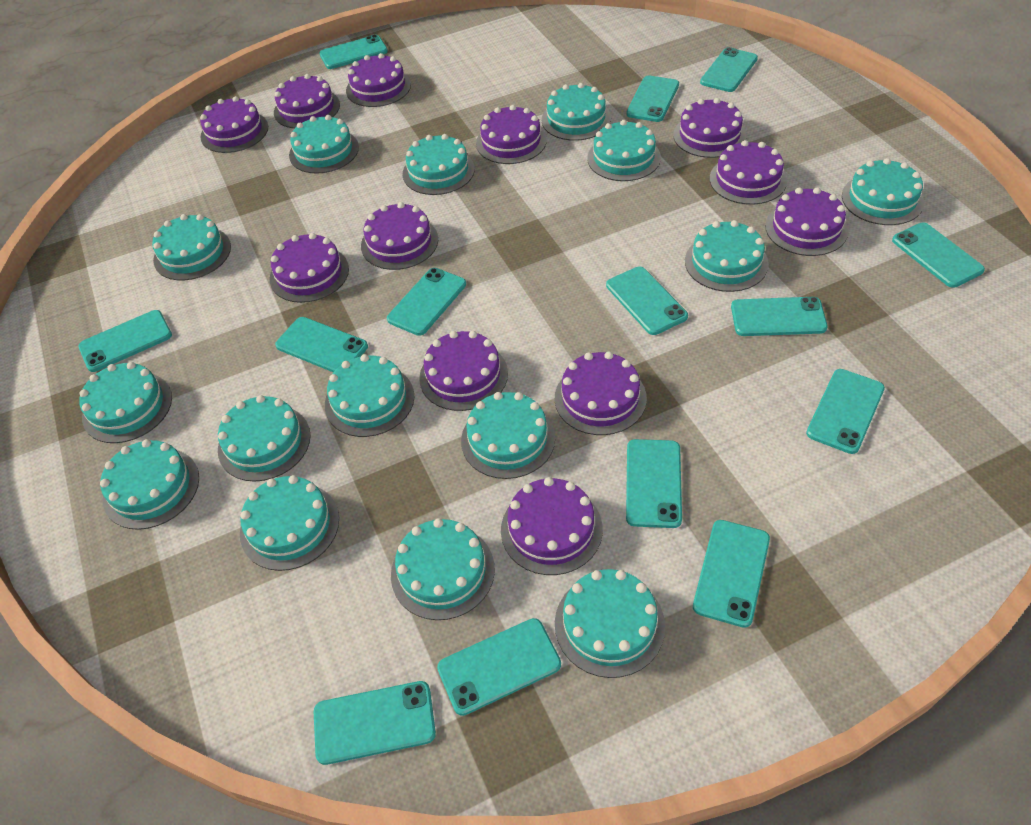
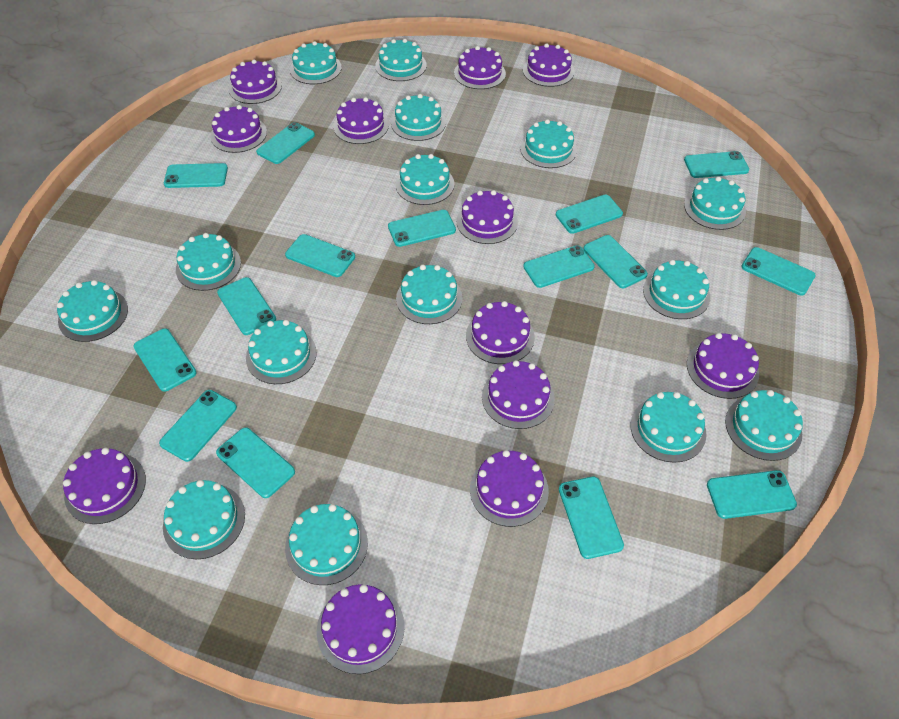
turquoise phone: 14 -> 15

